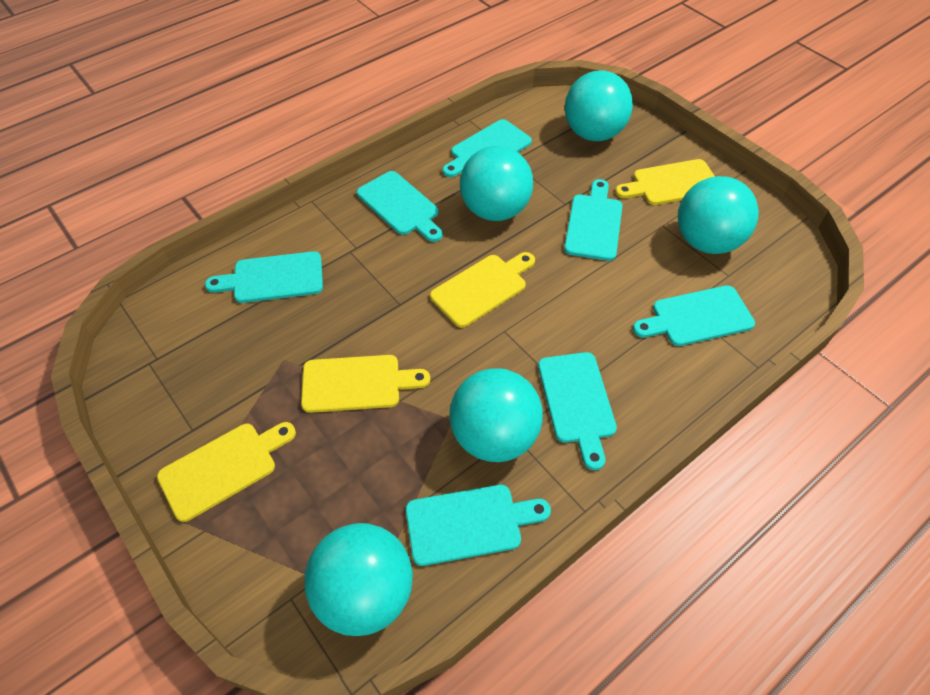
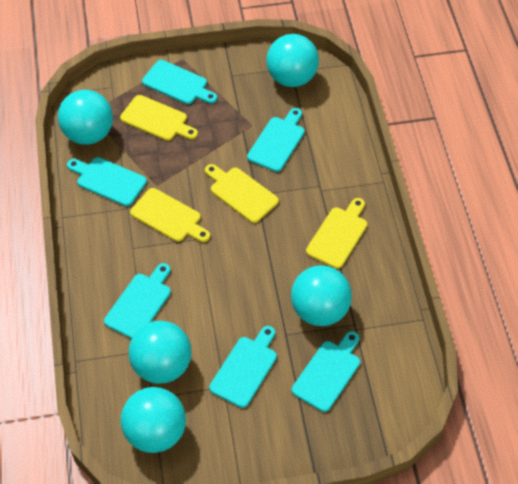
turquoise cutting board: 7 -> 6

